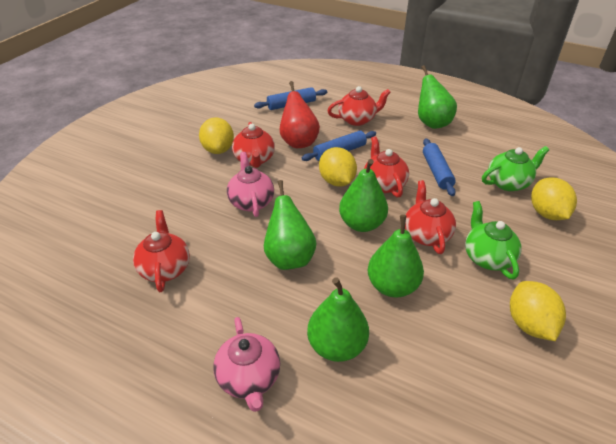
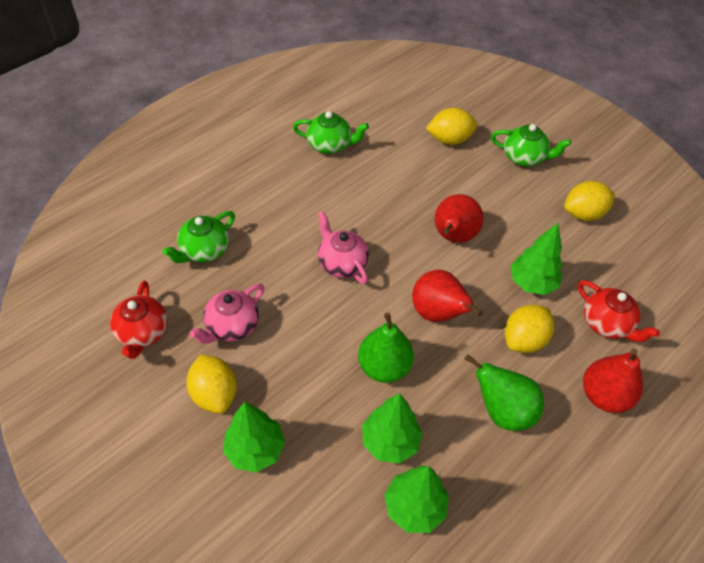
blue rolling pin: 3 -> 0
green pear: 5 -> 2
green teapot: 2 -> 3
green tree: 0 -> 4
red pear: 1 -> 3
red teapot: 5 -> 2

